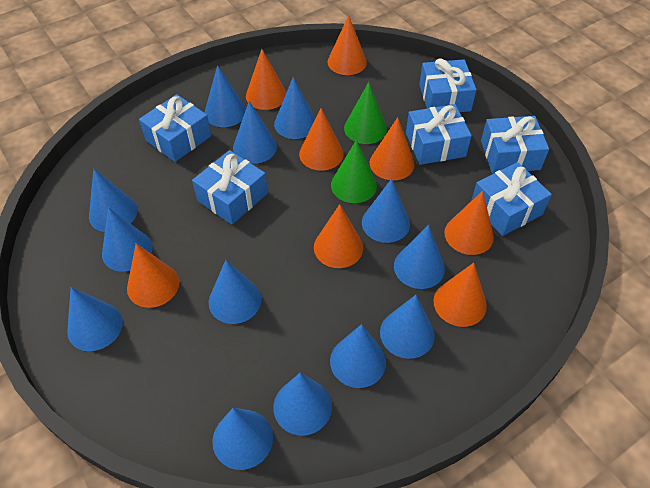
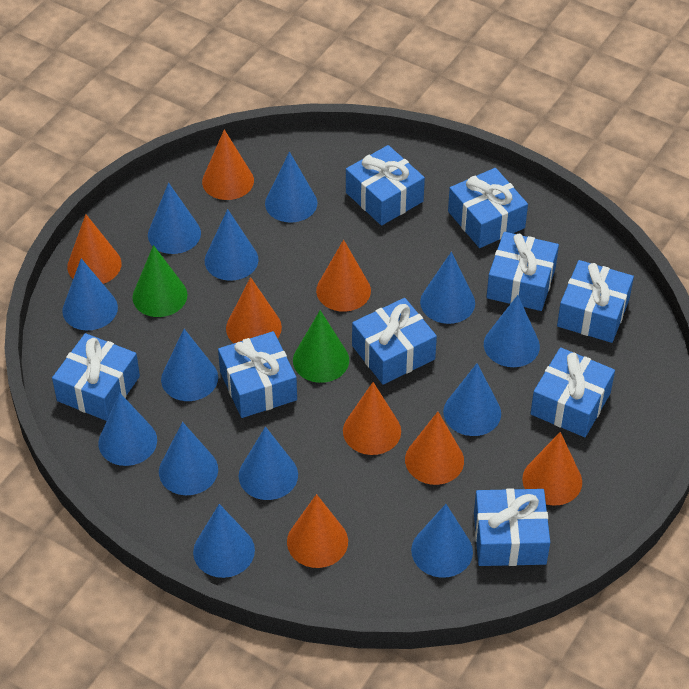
blue gift: 6 -> 9

